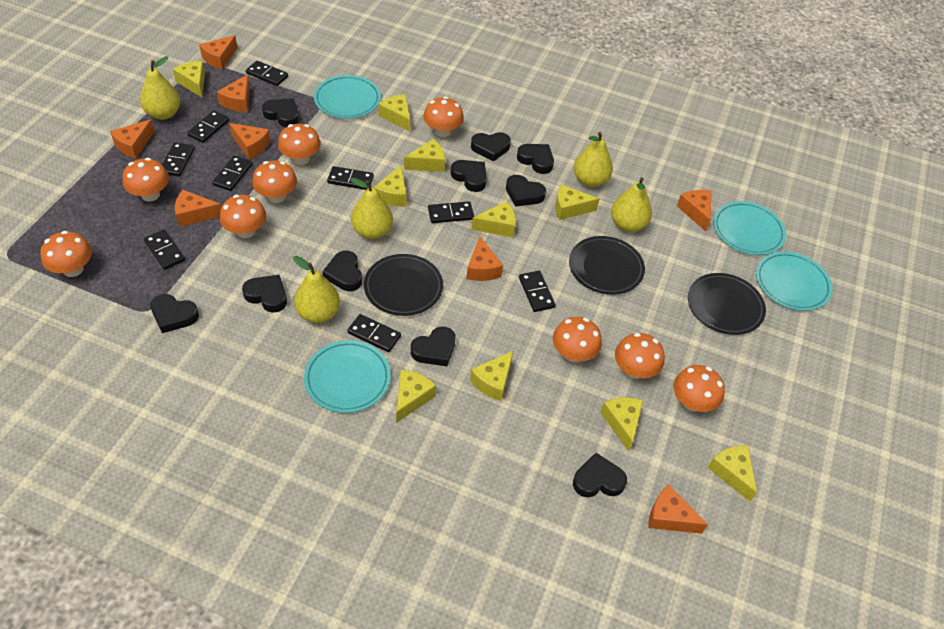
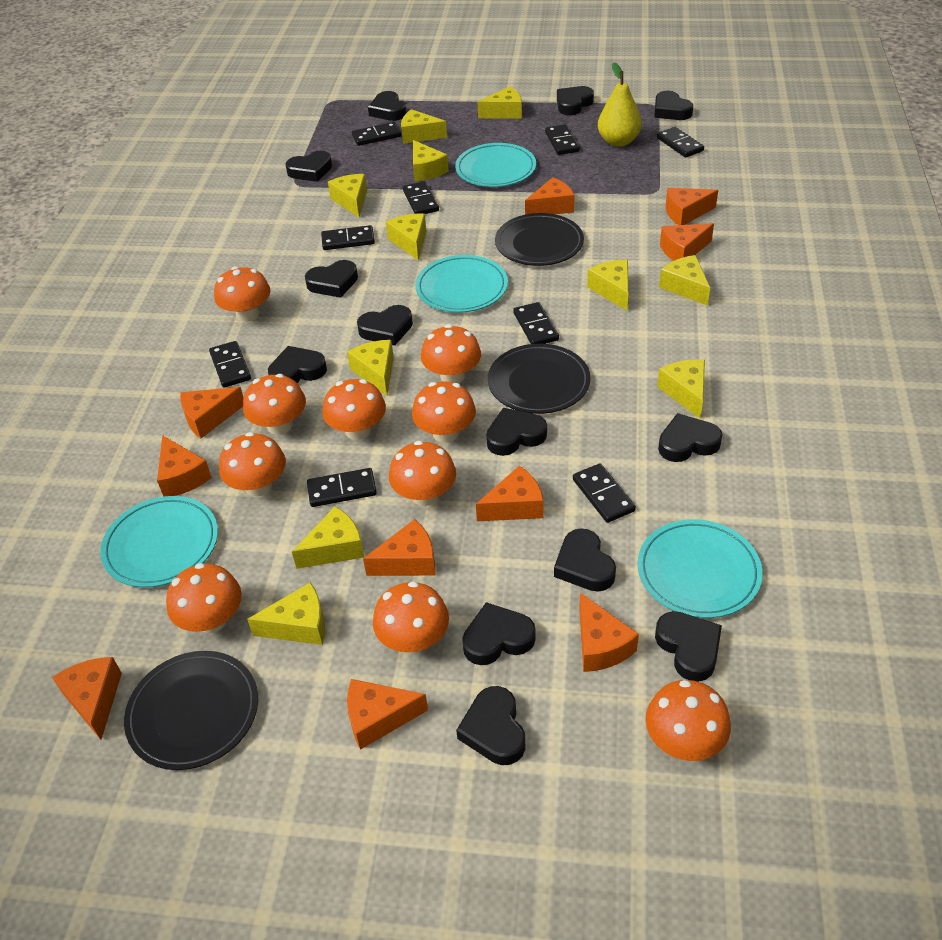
black heart: 10 -> 13
orange cheese: 8 -> 10
orange mushroom: 9 -> 10
yellow cheese: 10 -> 11
yellow pear: 5 -> 1

